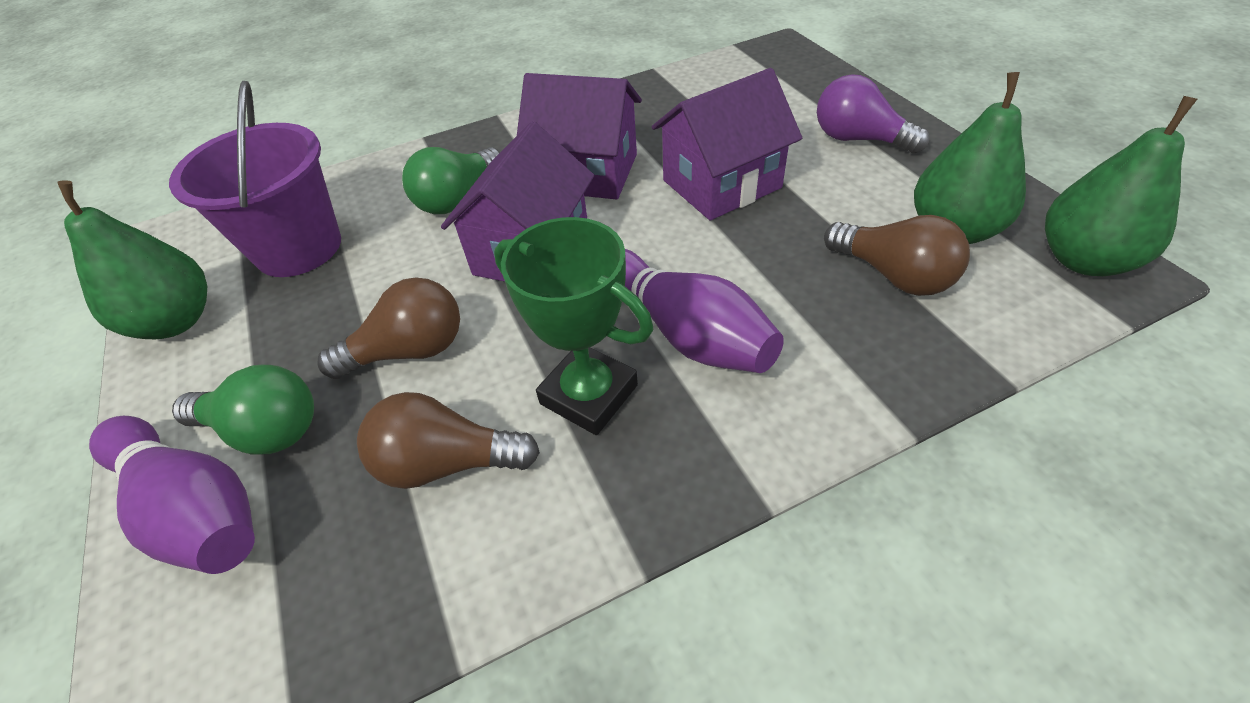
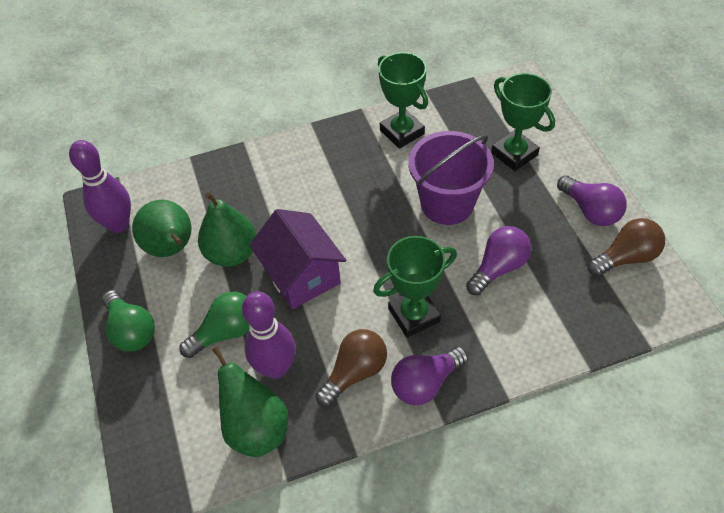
brown light bulb: 3 -> 2
green trophy: 1 -> 3
purple house: 3 -> 1
purple light bulb: 1 -> 3

